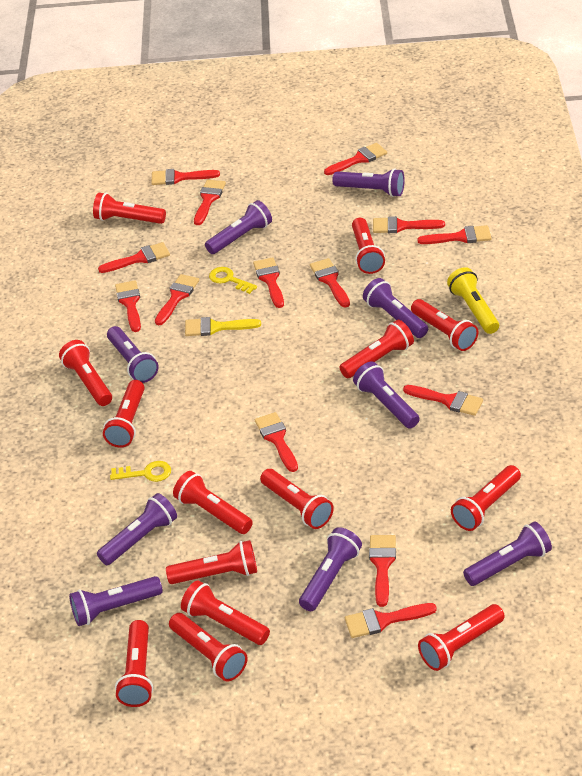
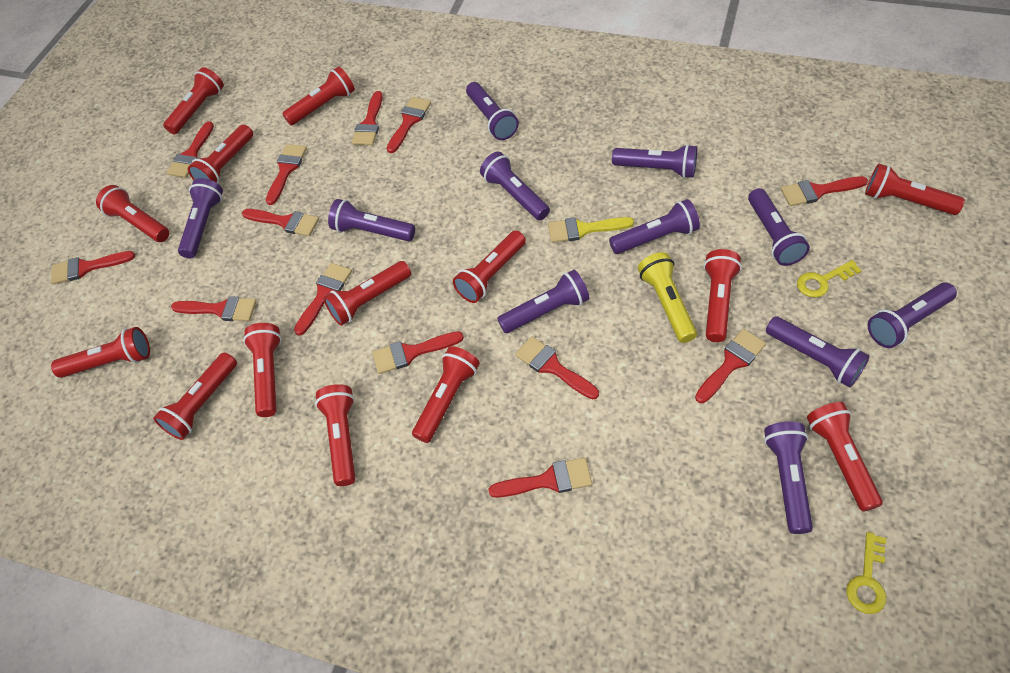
purple flashlight: 9 -> 11
red brush: 14 -> 13

